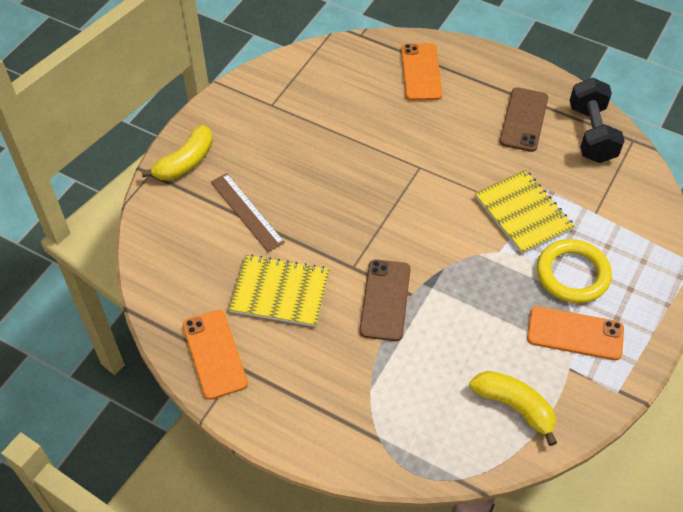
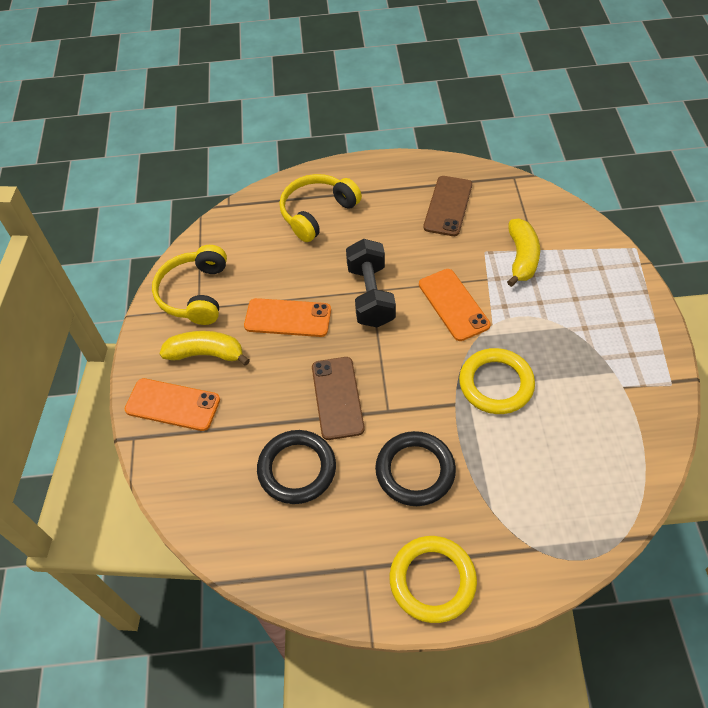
black ring: 0 -> 2
brown ruler: 1 -> 0
yellow headphones: 0 -> 2
yellow notebook: 2 -> 0
yellow ring: 1 -> 2

